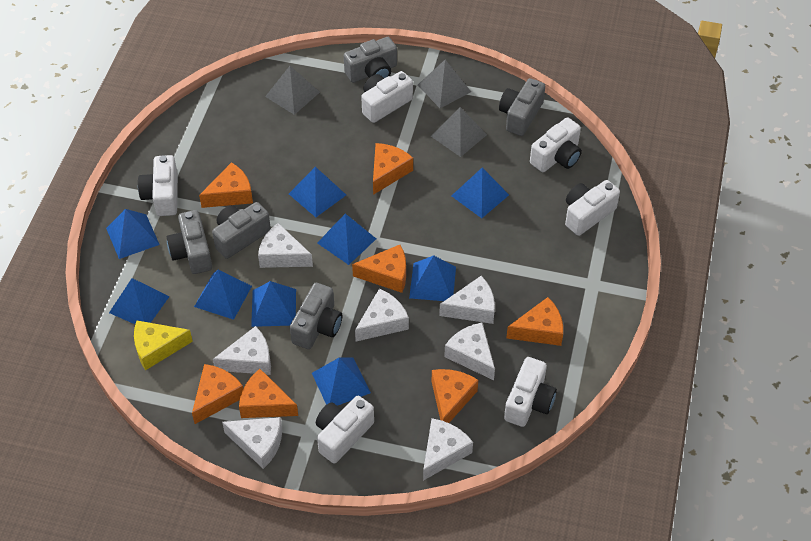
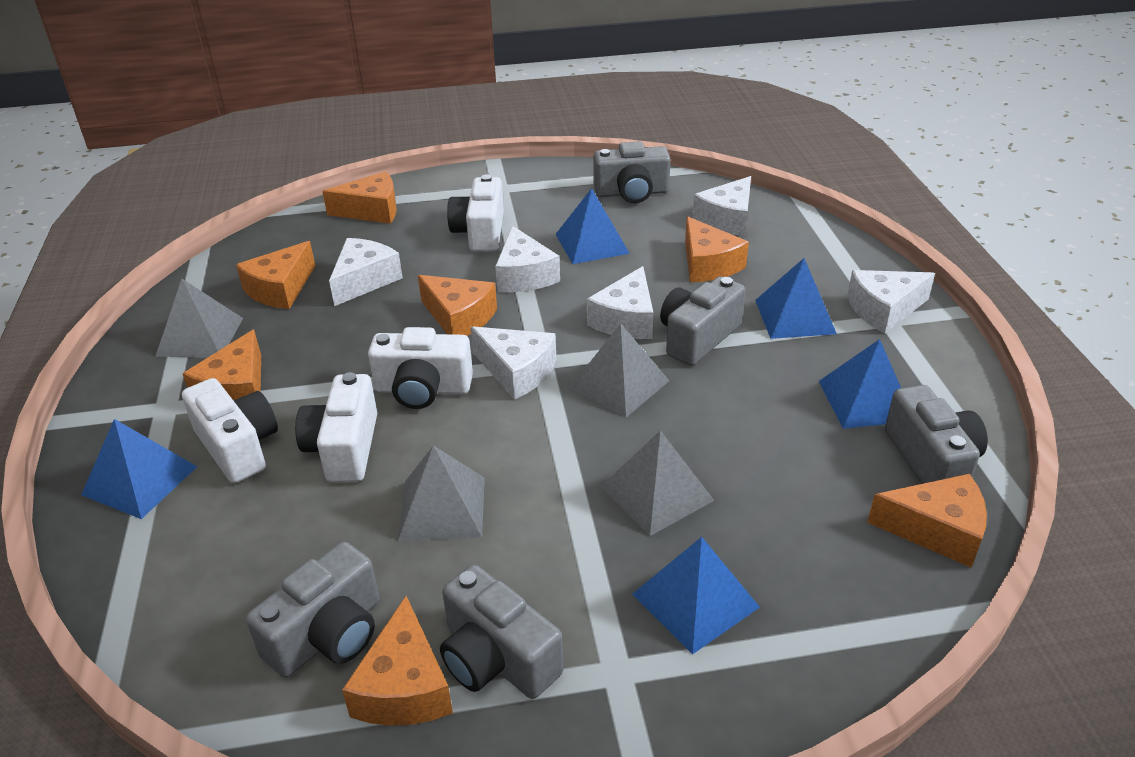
blue pyramid: 9 -> 5
grey pyramid: 3 -> 4
white camera: 6 -> 4
white cheese: 7 -> 6
yellow cheese: 1 -> 0

